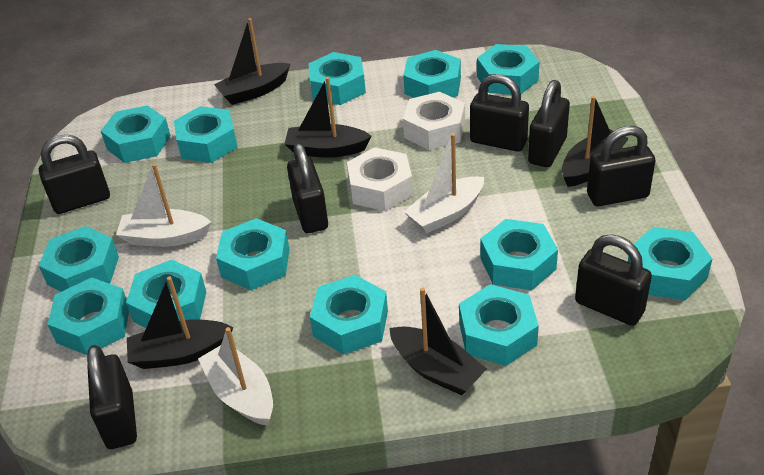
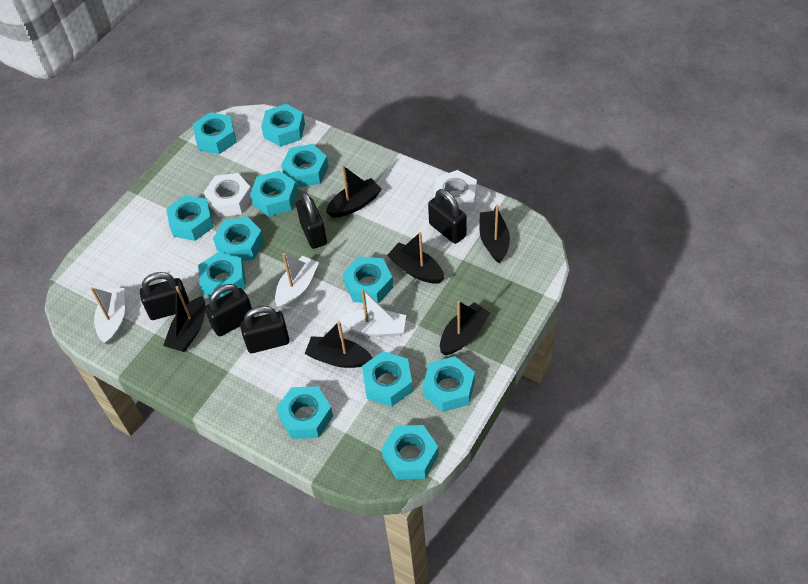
black boat: 5 -> 6
black padlock: 7 -> 5
turquoise nut: 13 -> 12

